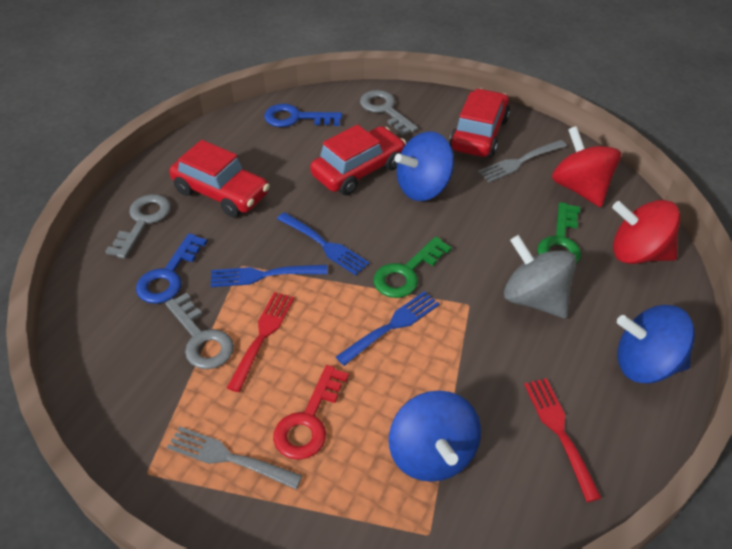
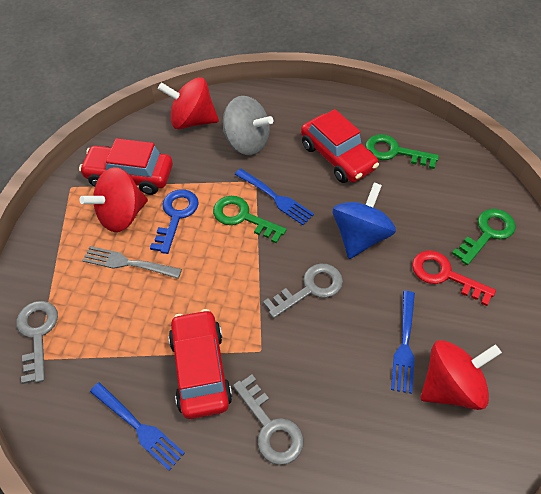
blue key: 2 -> 1
blue spinning top: 3 -> 1
green key: 2 -> 3
grey fork: 2 -> 1
red fork: 2 -> 0
red spinning top: 2 -> 3

